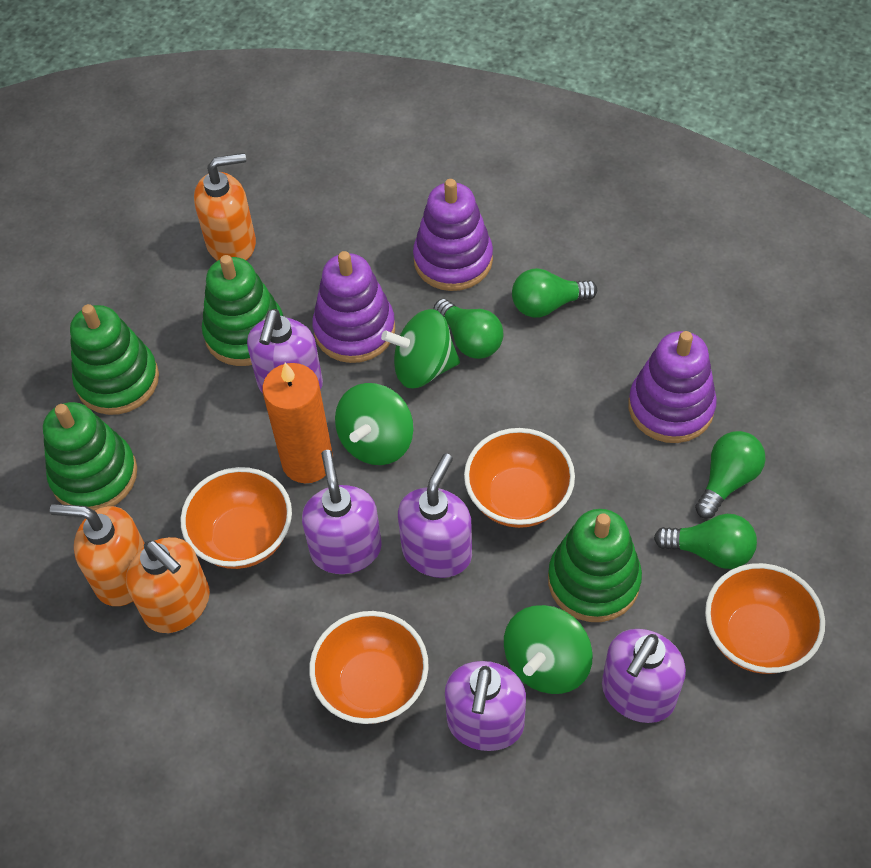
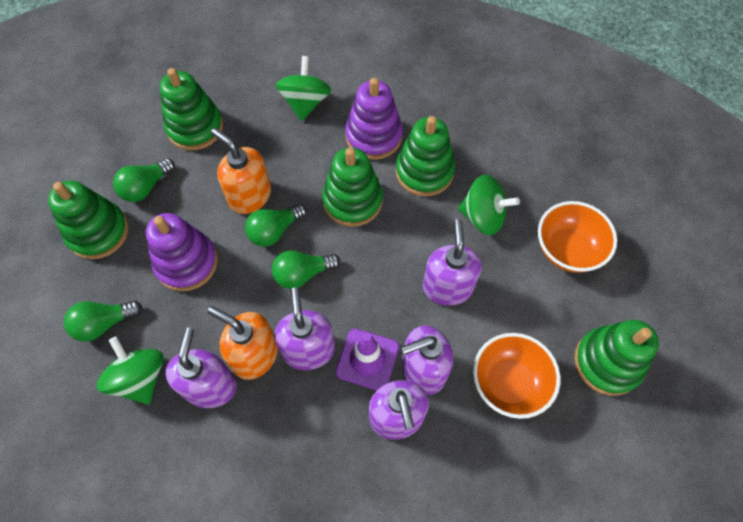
green stacking toy: 4 -> 5
orange bowl: 4 -> 2
orange candle: 1 -> 0
orange soap dispenser: 3 -> 2
purple stacking toy: 3 -> 2
purple traffic cone: 0 -> 1

